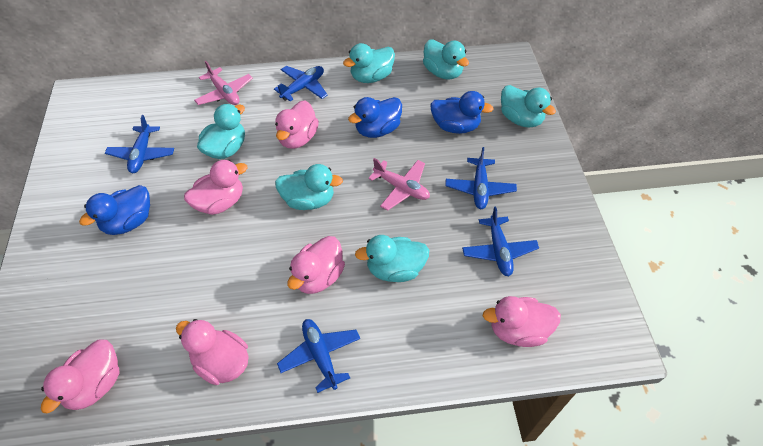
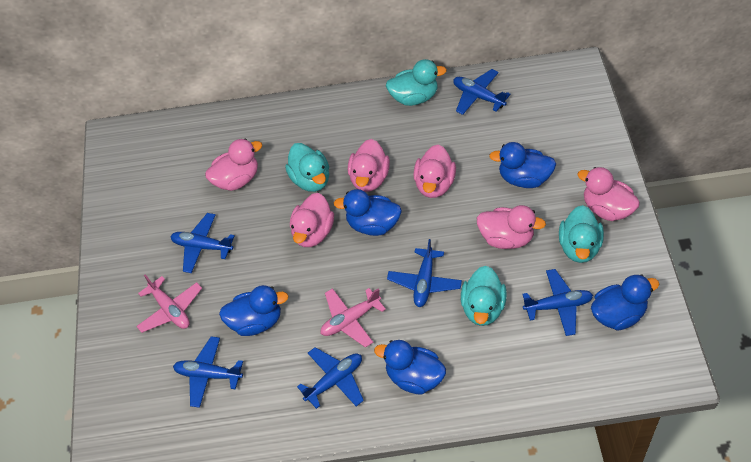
blue duck: 3 -> 5
blue plane: 5 -> 6
turquoise duck: 6 -> 4

